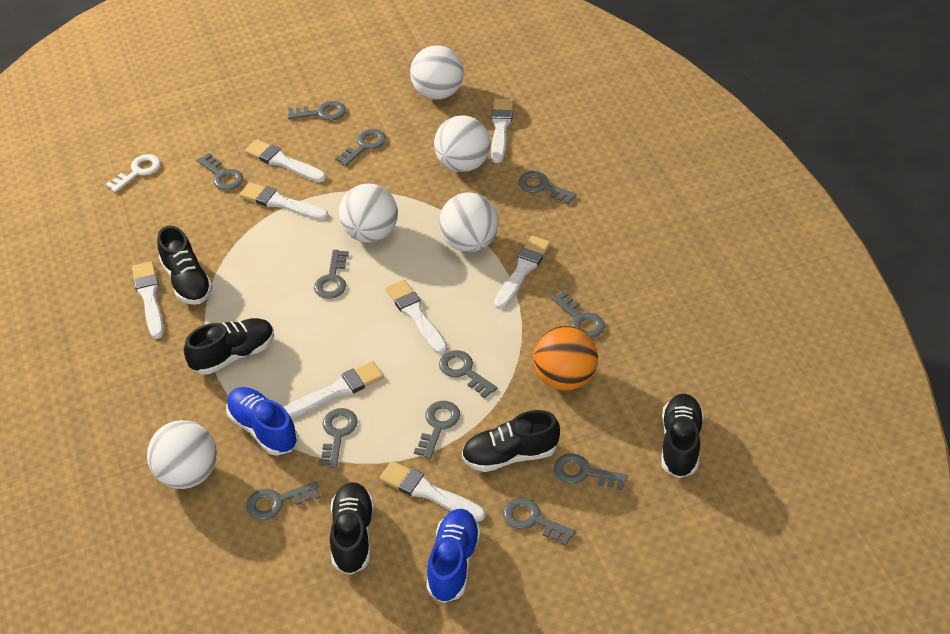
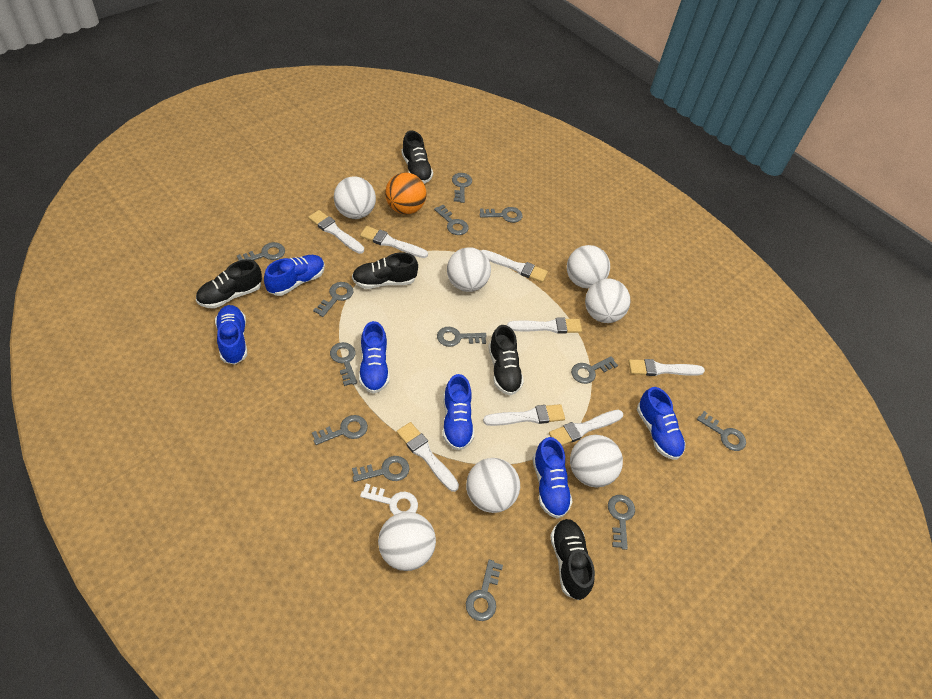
blue shoe: 2 -> 6
grey key: 12 -> 13
white ball: 5 -> 7

